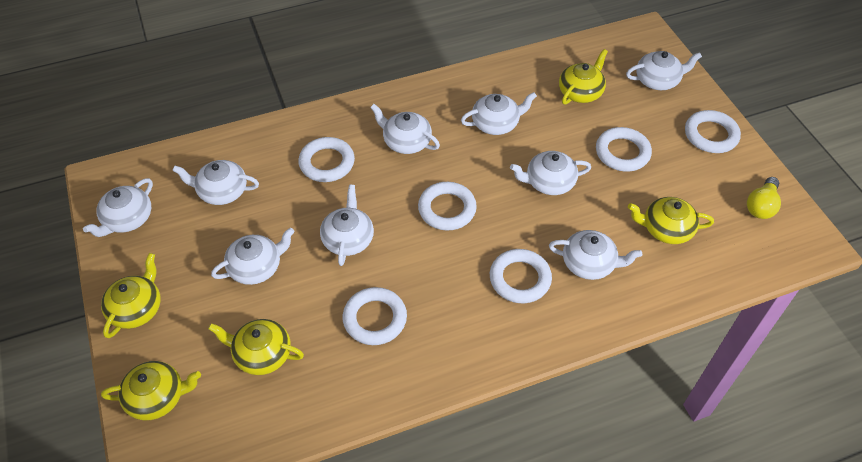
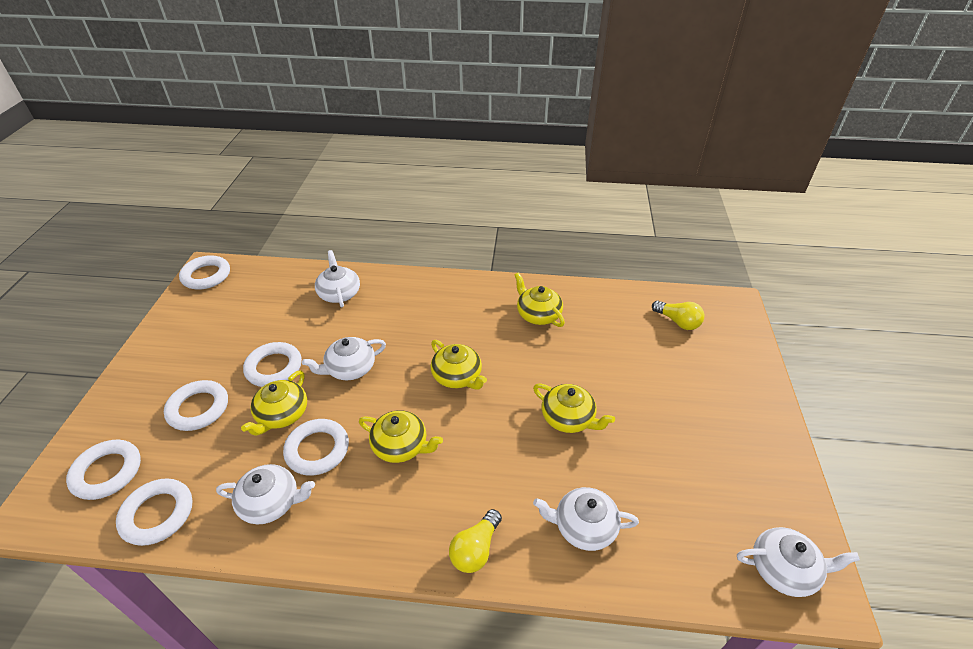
white teapot: 9 -> 5
yellow light bulb: 1 -> 2

